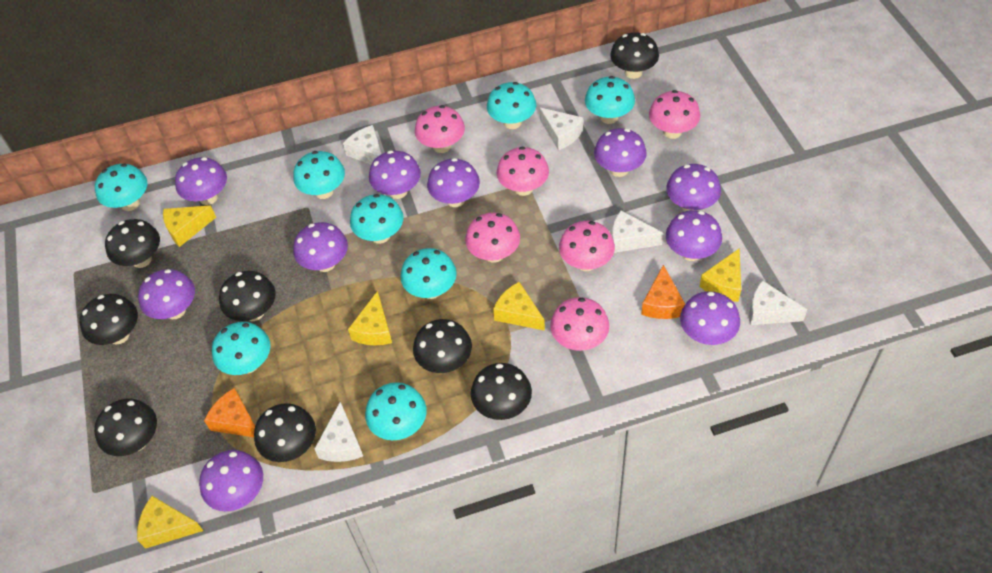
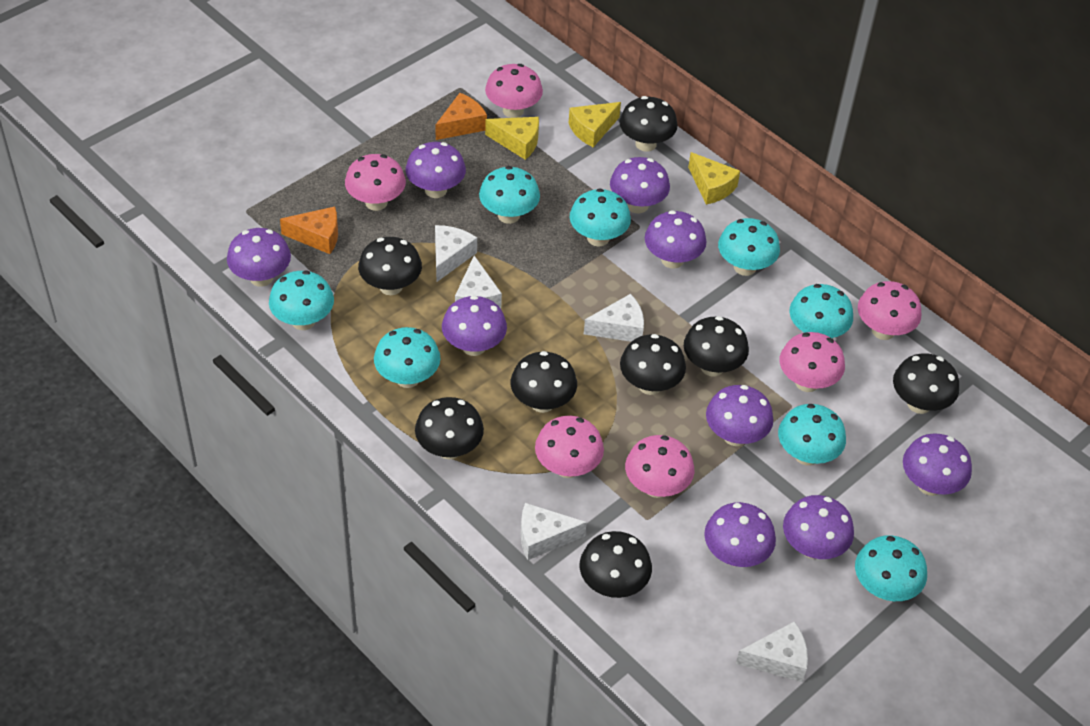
purple mushroom: 10 -> 9
yellow cheese: 5 -> 3

